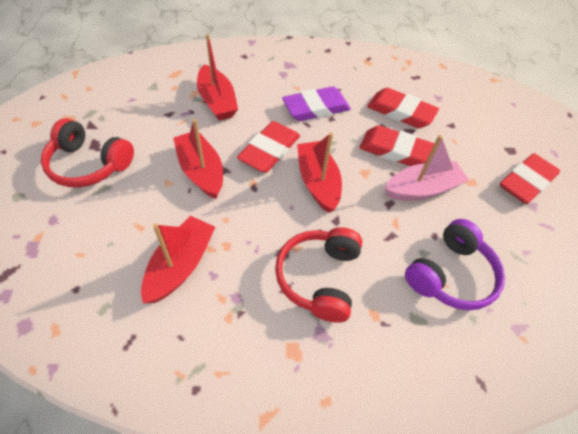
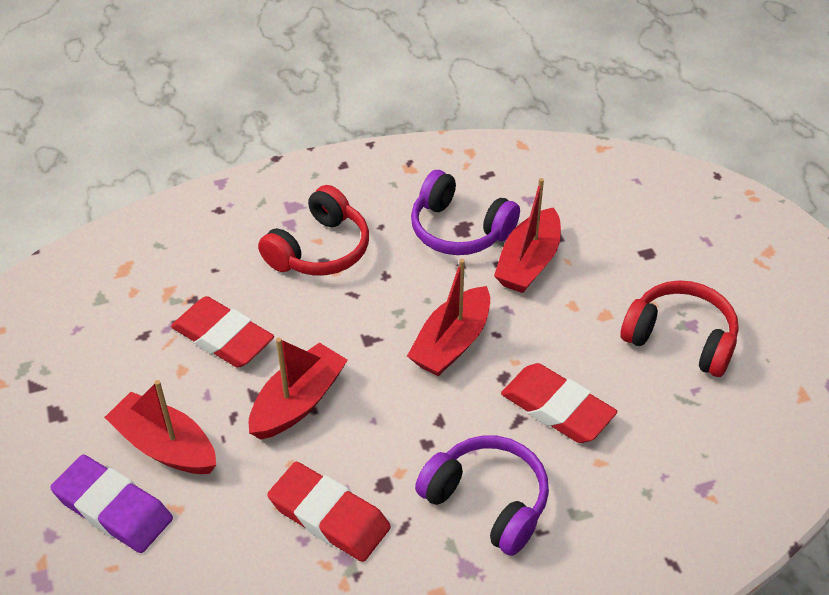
pink boat: 1 -> 0
purple headphones: 1 -> 2
red eraser: 4 -> 3

